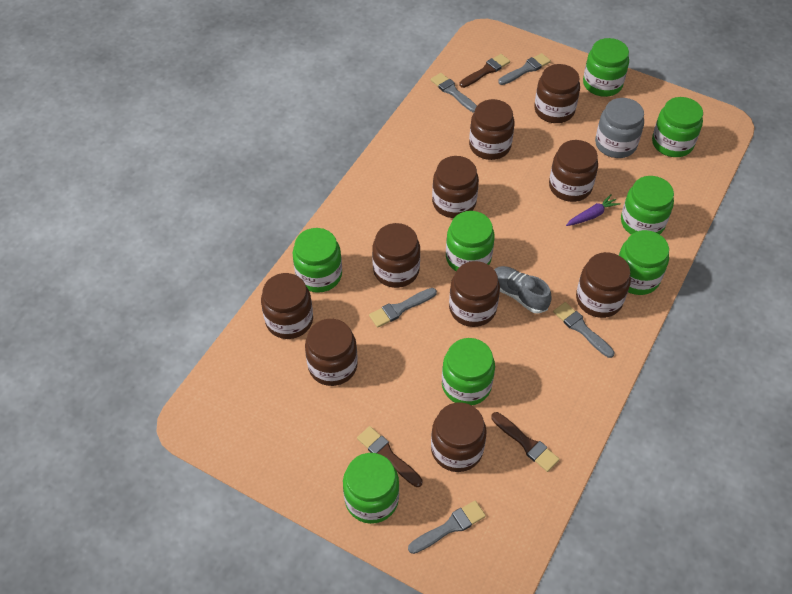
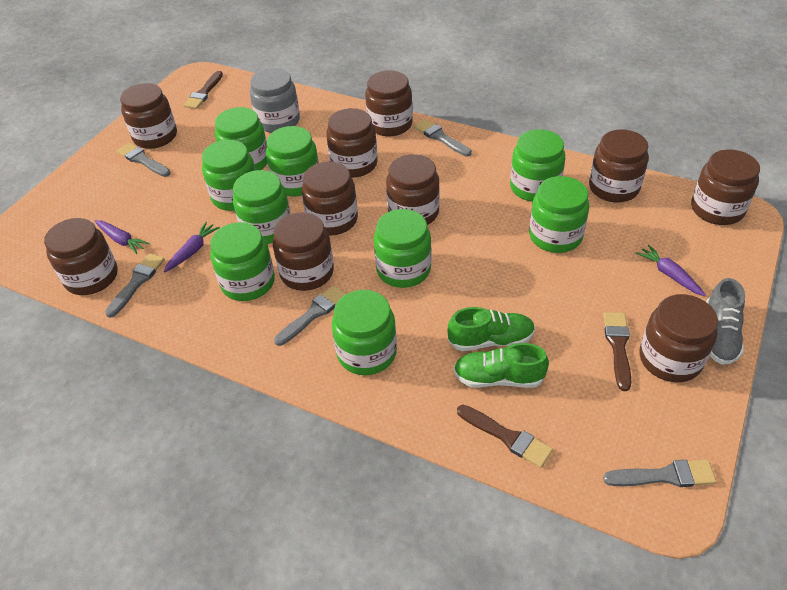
green jar: 8 -> 9
green shoe: 0 -> 2
purple carrot: 1 -> 3

